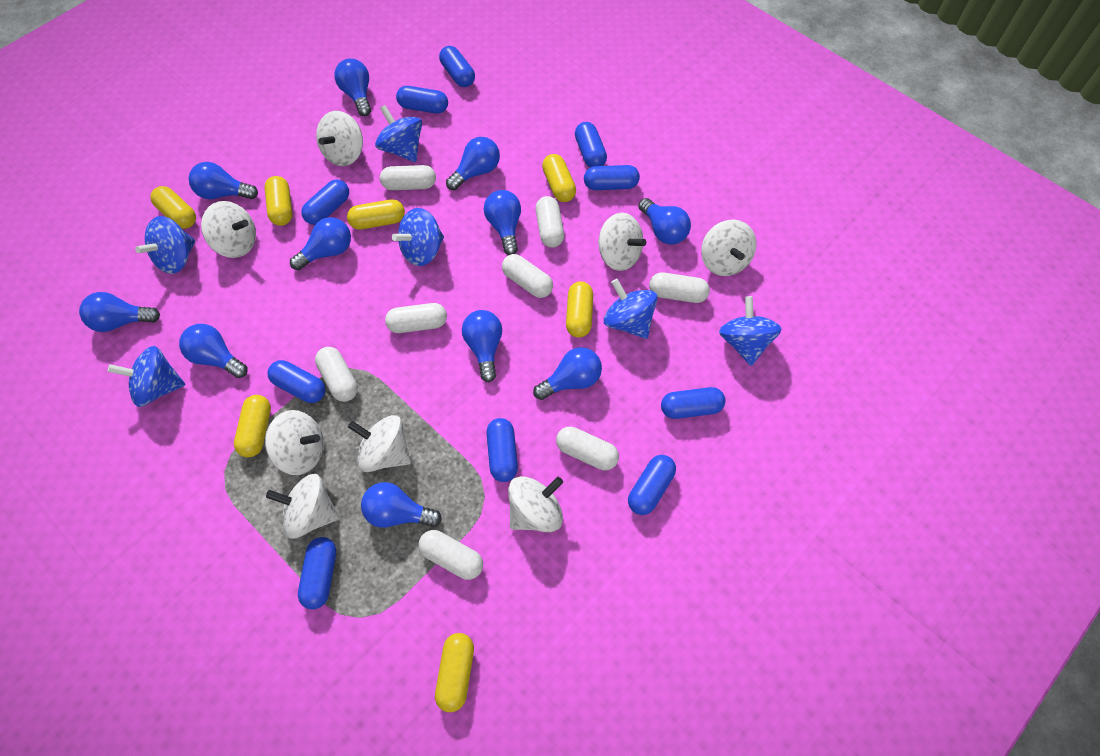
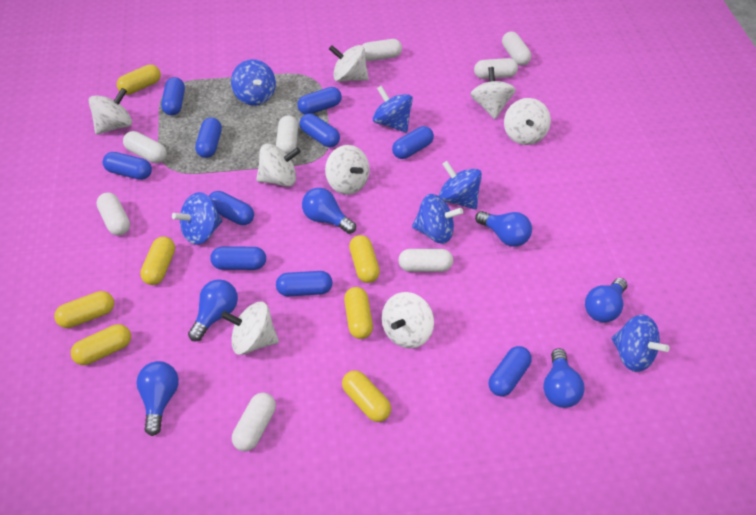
blue light bulb: 11 -> 6

